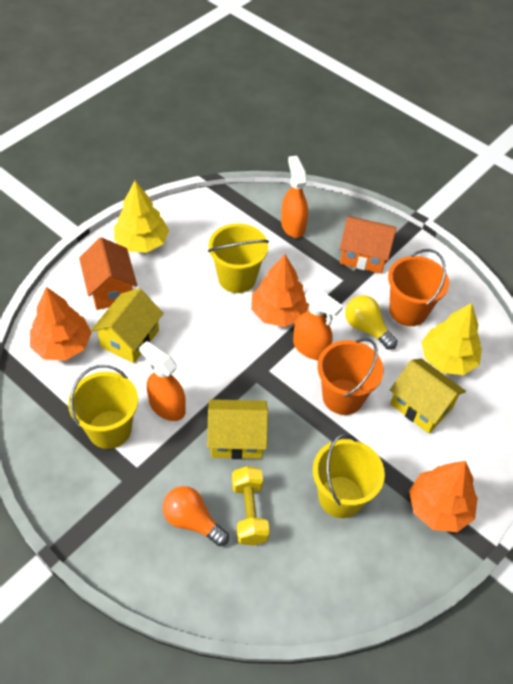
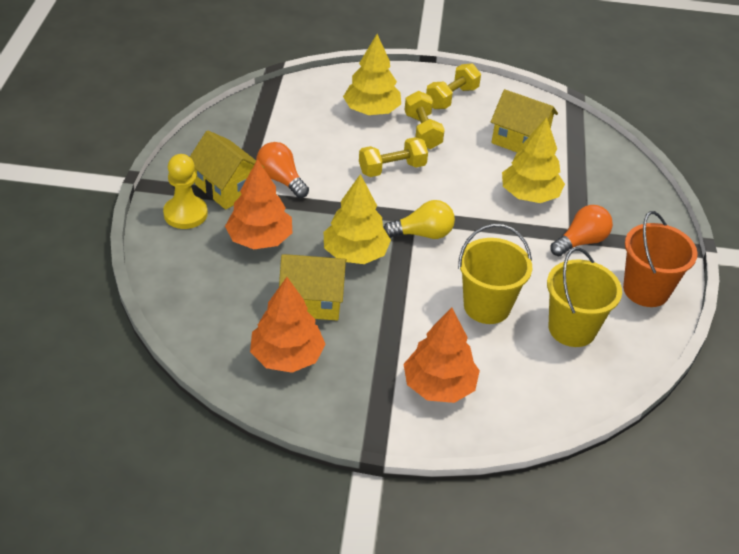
orange bucket: 2 -> 1
orange house: 2 -> 0
orange light bulb: 1 -> 2
orange spray bottle: 3 -> 0
yellow bucket: 3 -> 2
yellow dumbbell: 1 -> 3
yellow pawn: 0 -> 1
yellow tree: 2 -> 3

